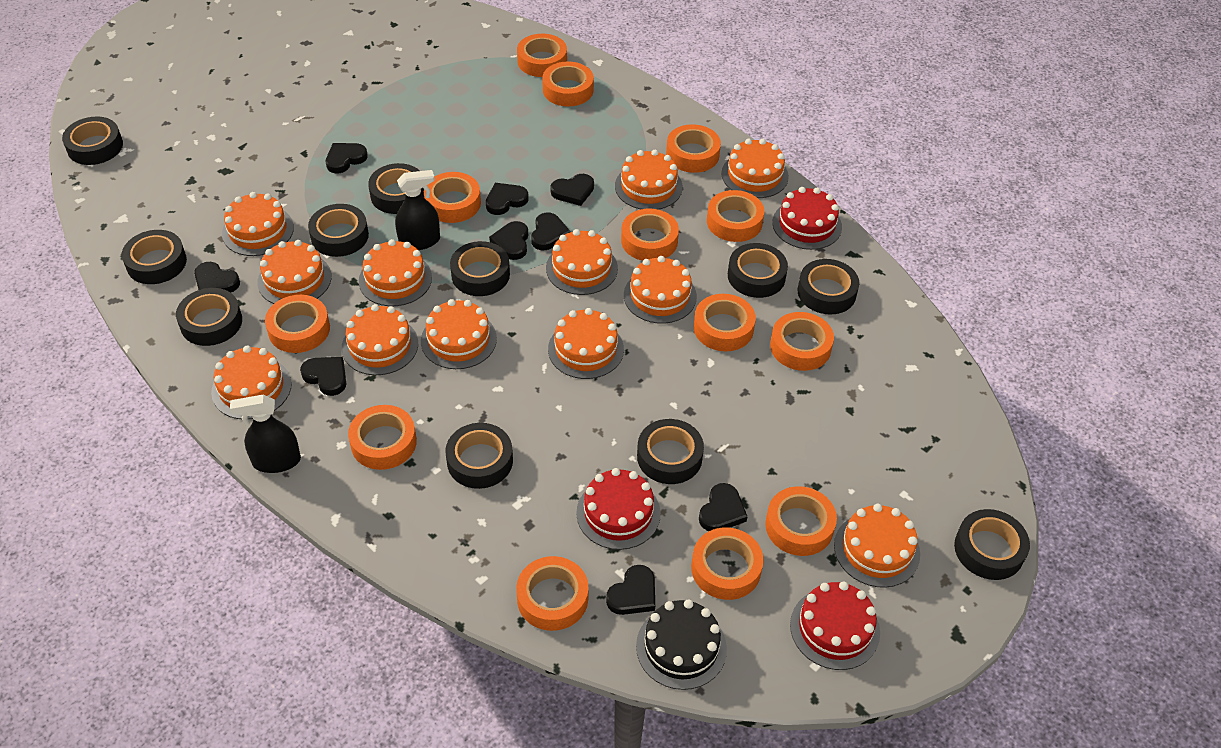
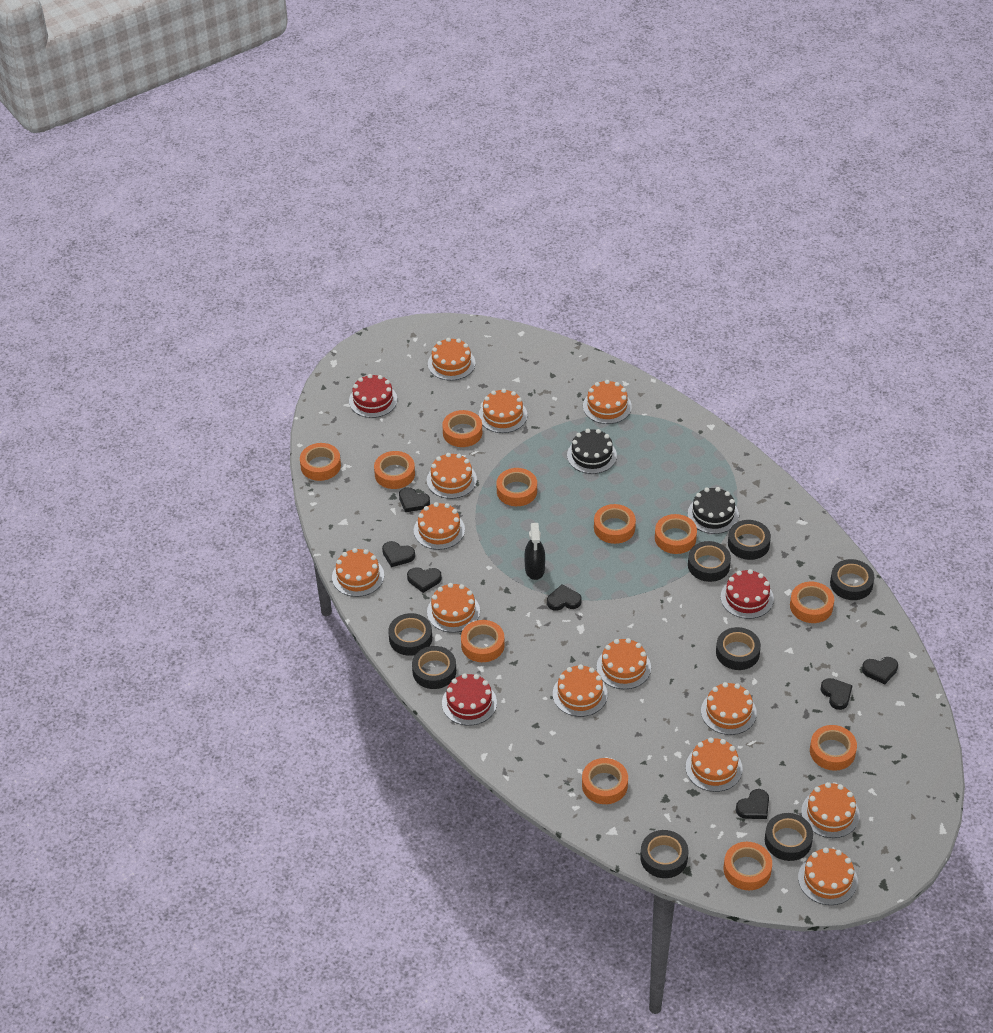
black cake: 1 -> 2
black heart: 9 -> 7
black spray bottle: 2 -> 1
black tape: 11 -> 8
orange cake: 12 -> 13
orange tape: 13 -> 11

